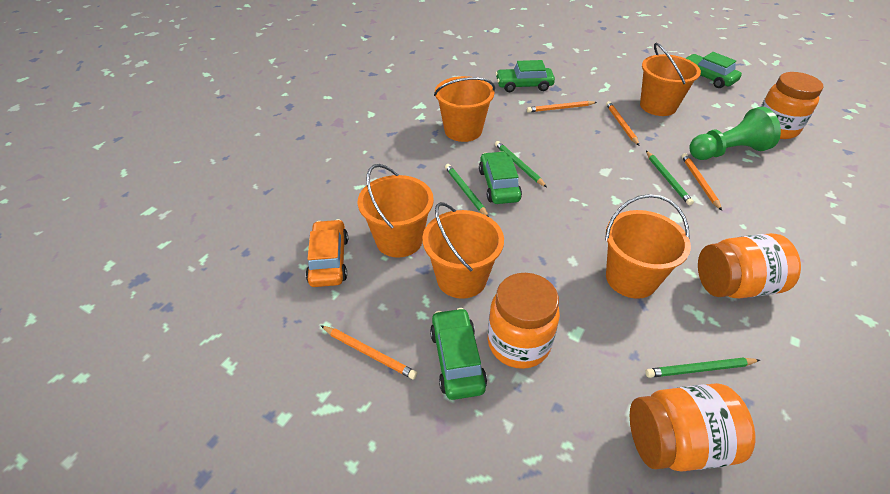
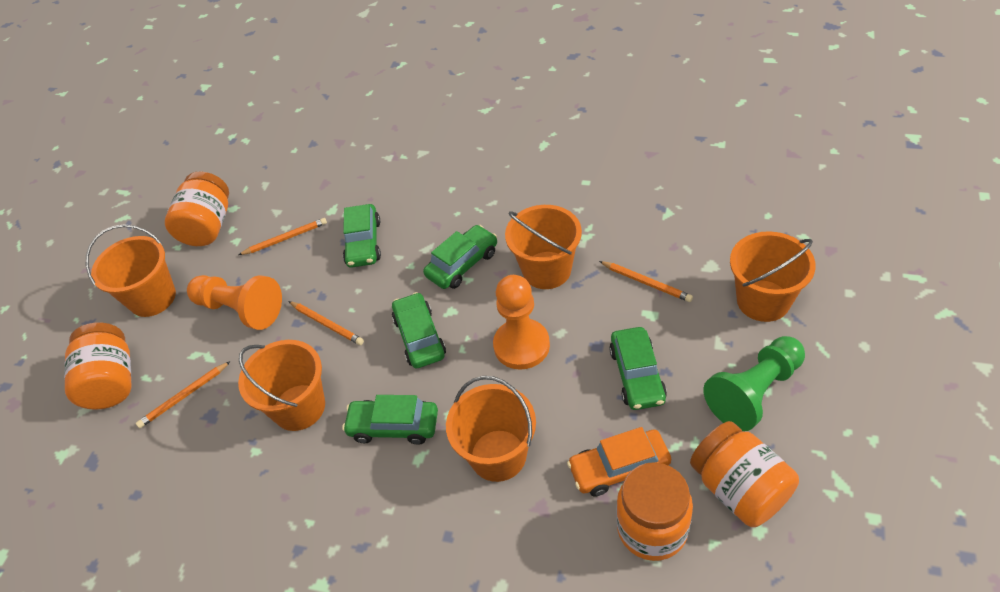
green car: 4 -> 5
green pencil: 4 -> 0
orange pawn: 0 -> 2

